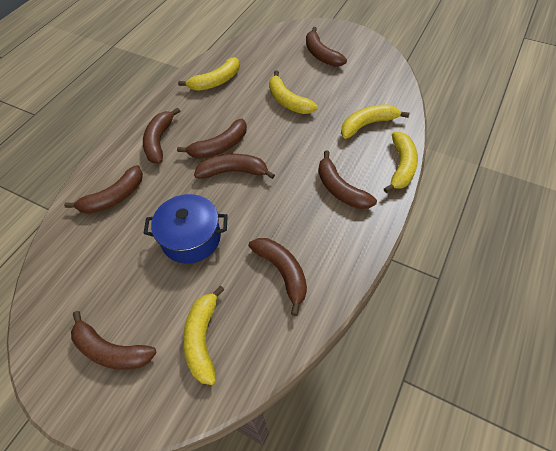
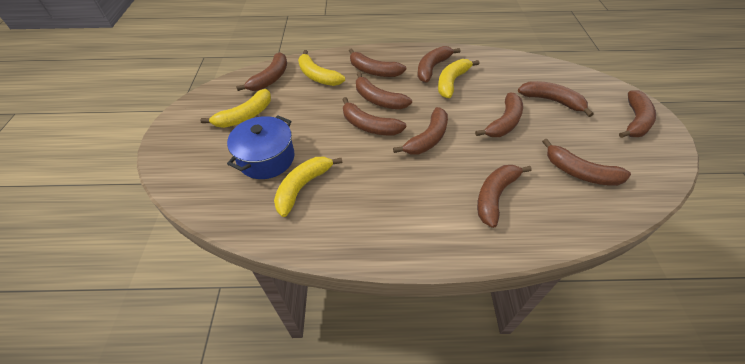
brown banana: 8 -> 11
yellow banana: 5 -> 4

